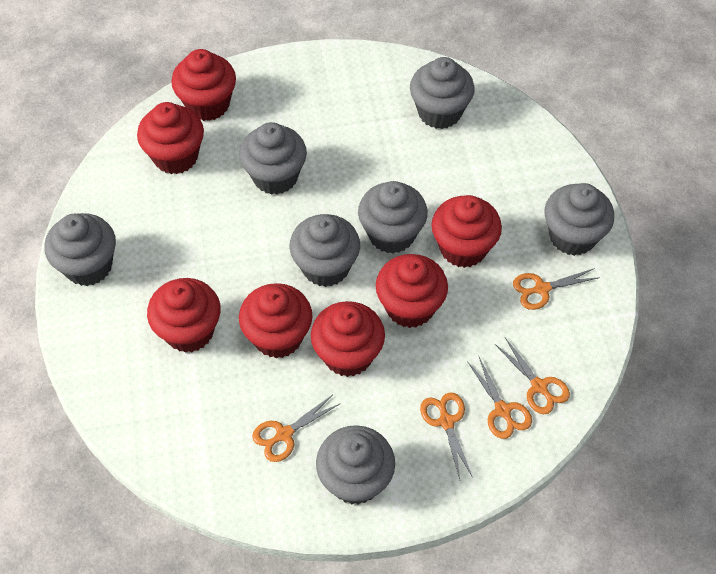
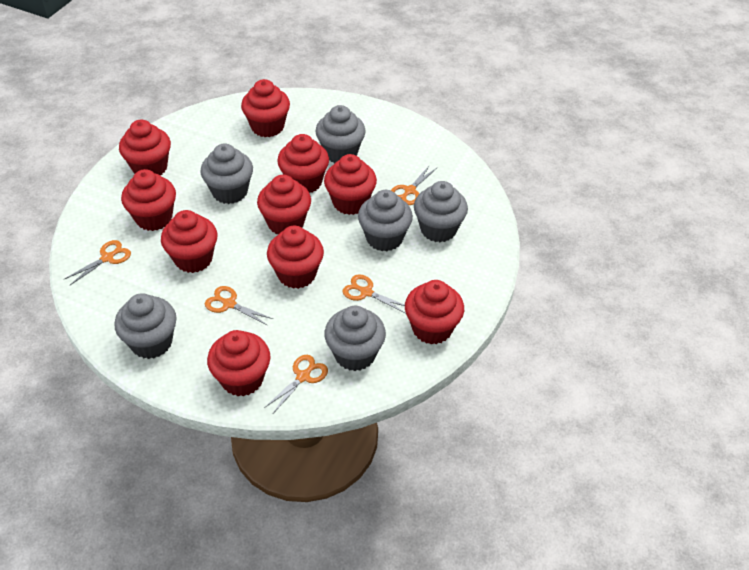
grey cupcake: 7 -> 6
red cupcake: 7 -> 10

